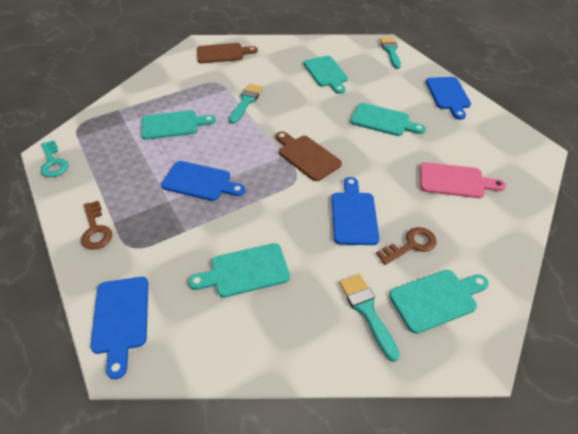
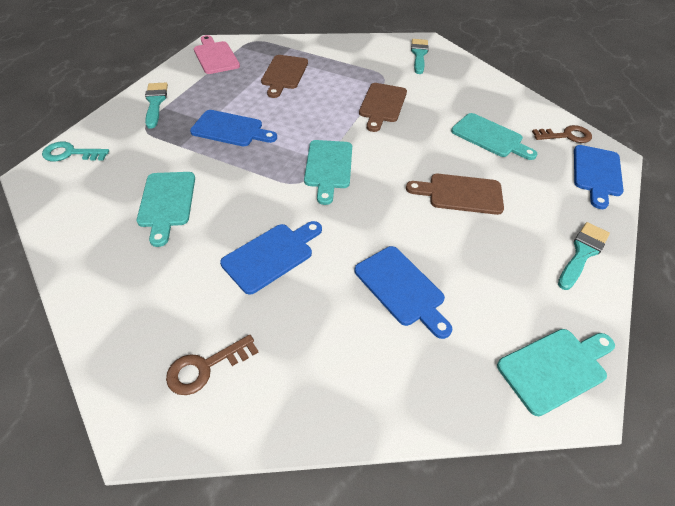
brown cutting board: 2 -> 3
turquoise cutting board: 5 -> 4

